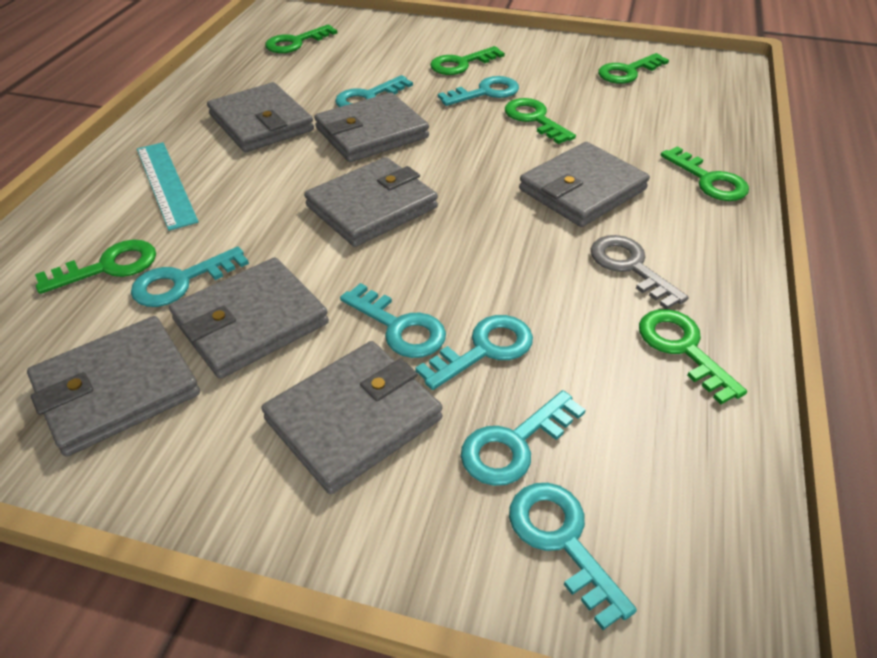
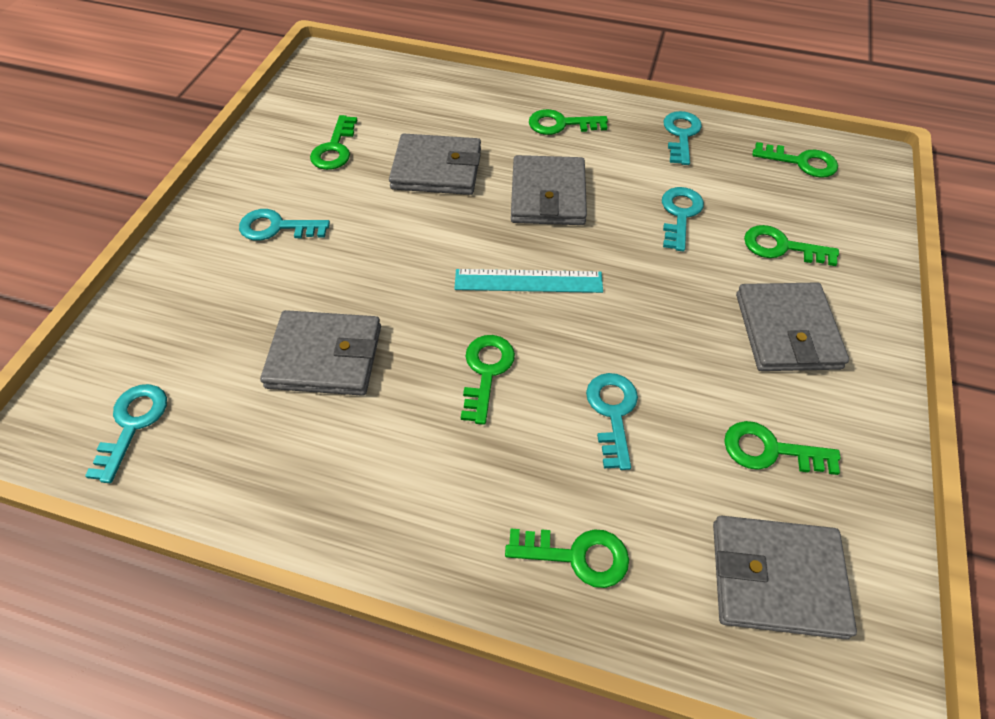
grey key: 1 -> 0
grey wallet: 7 -> 5
turquoise key: 7 -> 5

